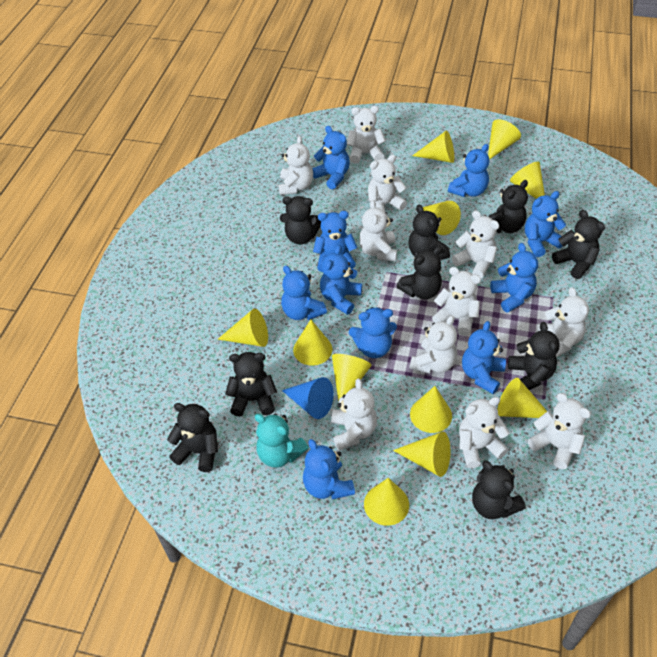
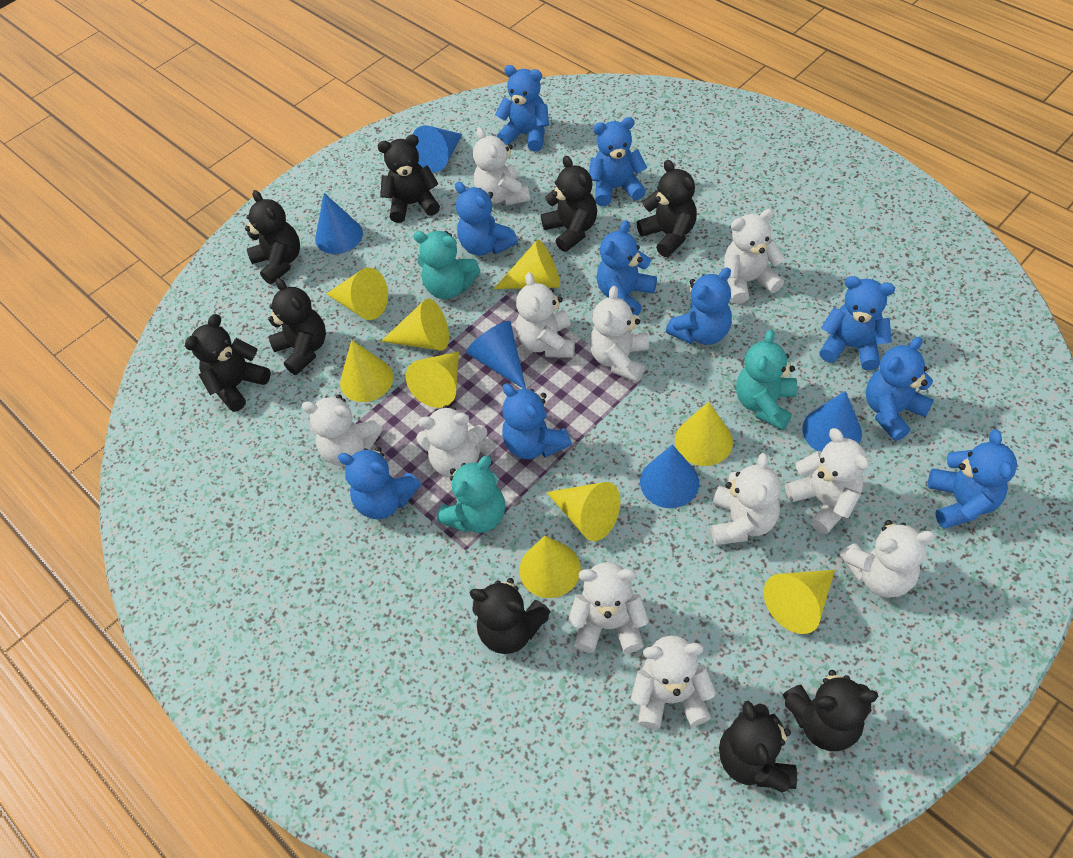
blue cone: 1 -> 5
turquoise teddy bear: 1 -> 3
yellow cone: 11 -> 9

